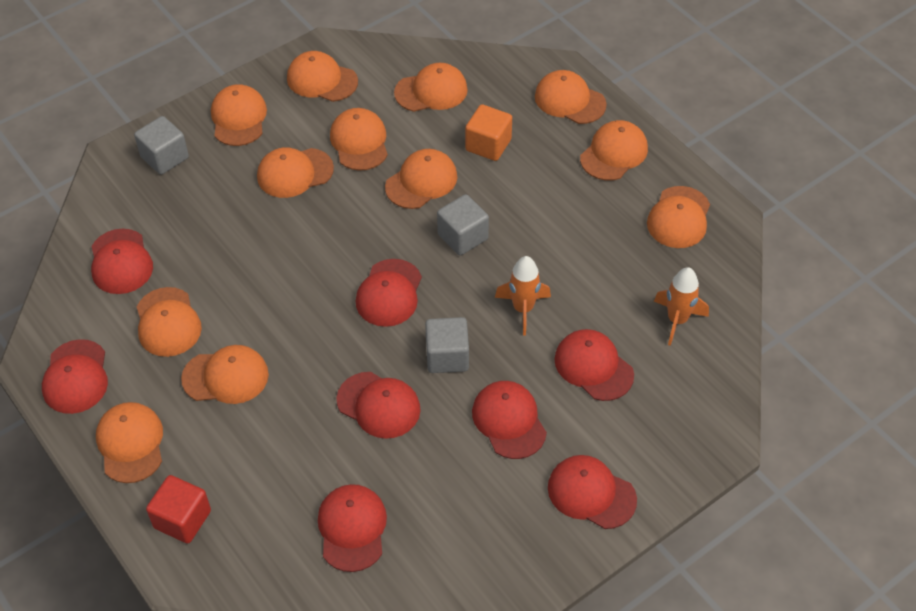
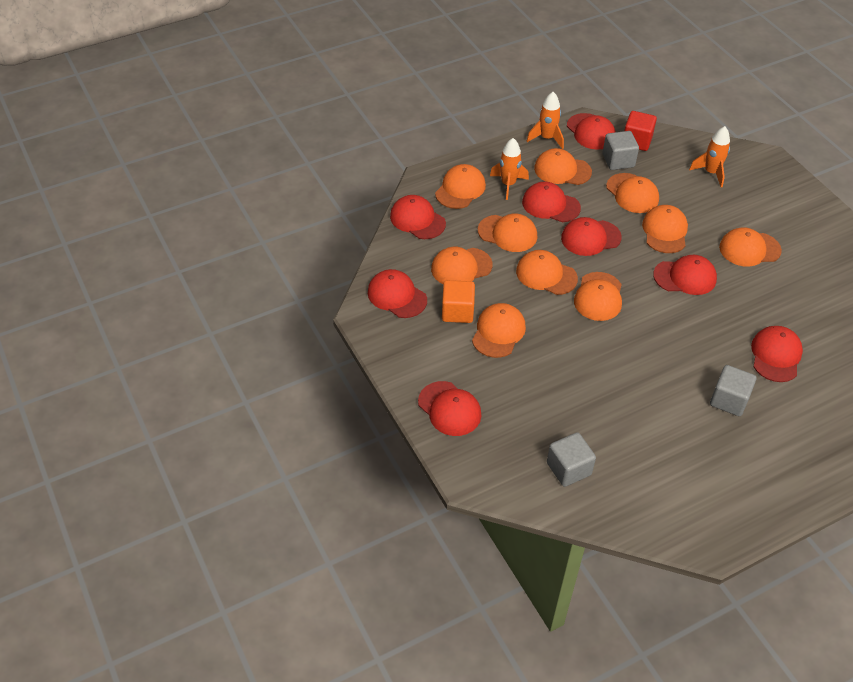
orange cap: 12 -> 10
orange rocket: 2 -> 3

